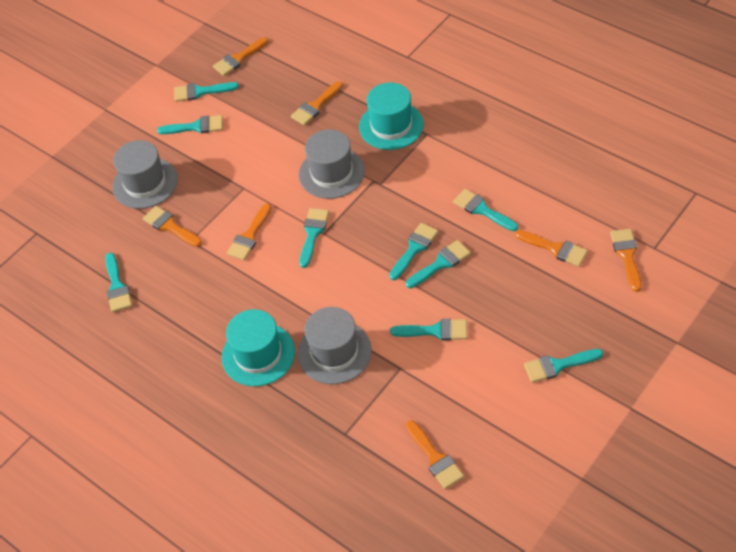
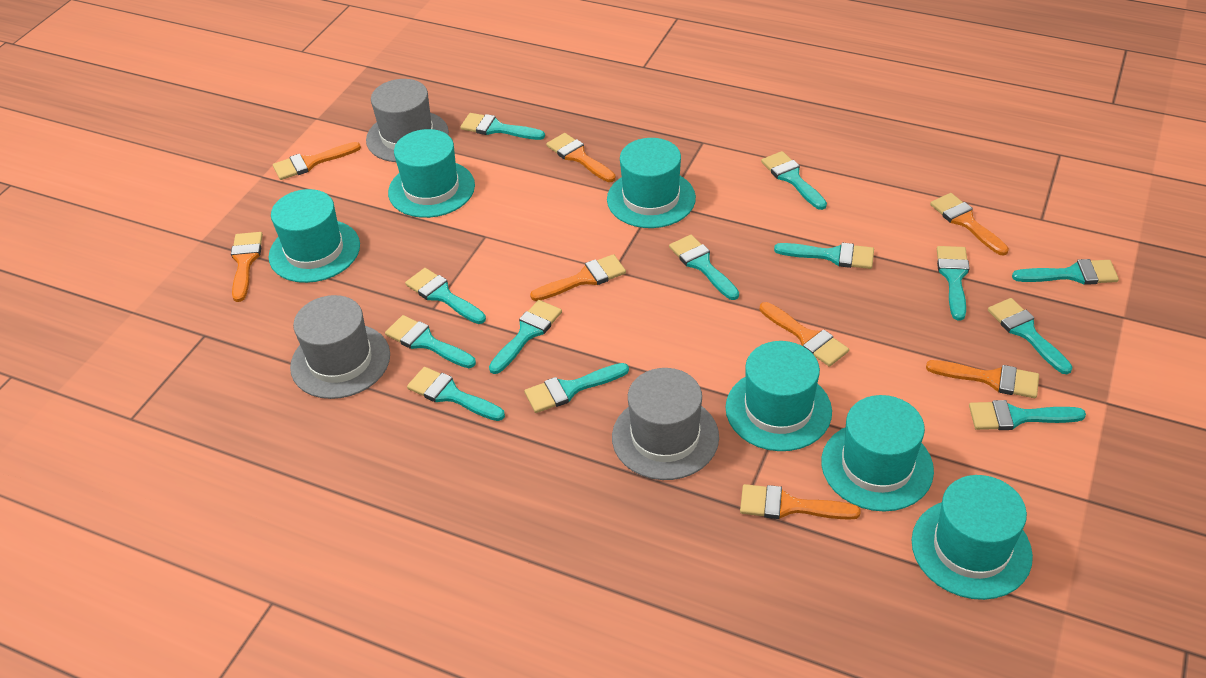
orange brush: 7 -> 8
turquoise brush: 9 -> 13
turquoise hat: 2 -> 6

